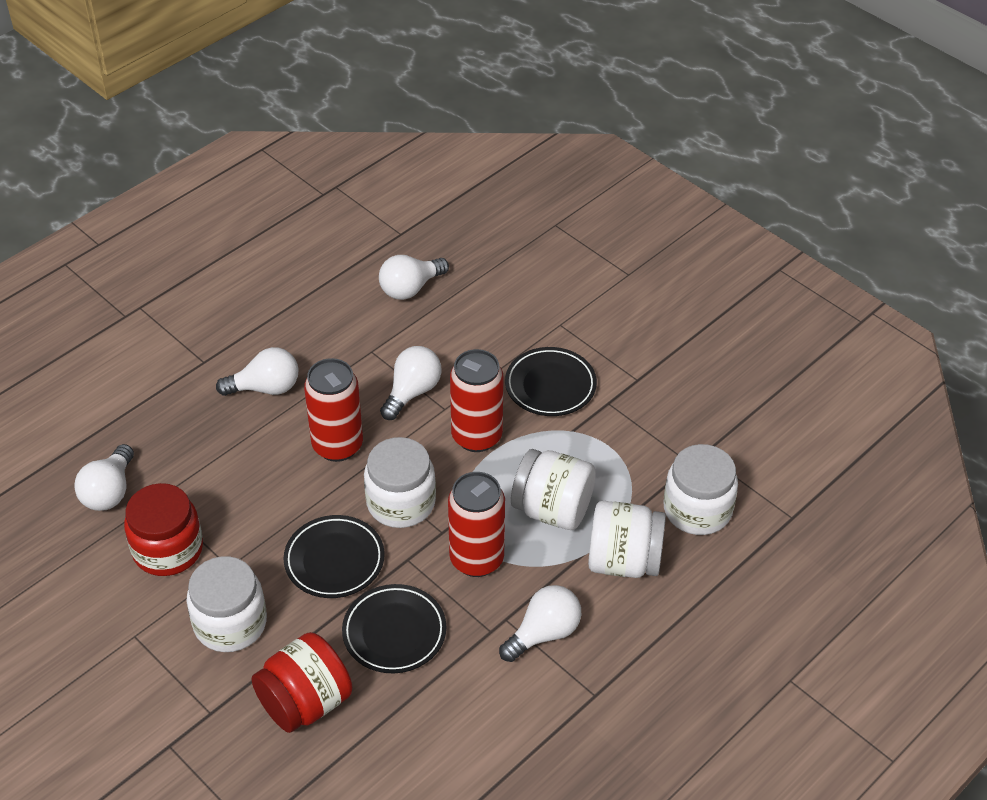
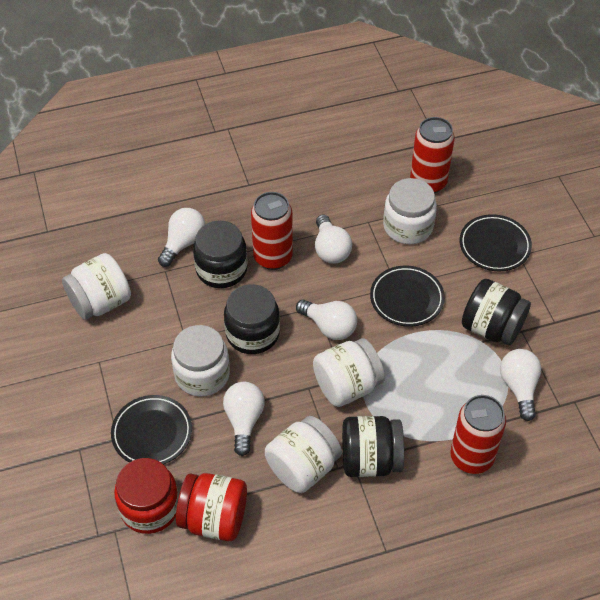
black jar: 0 -> 4

